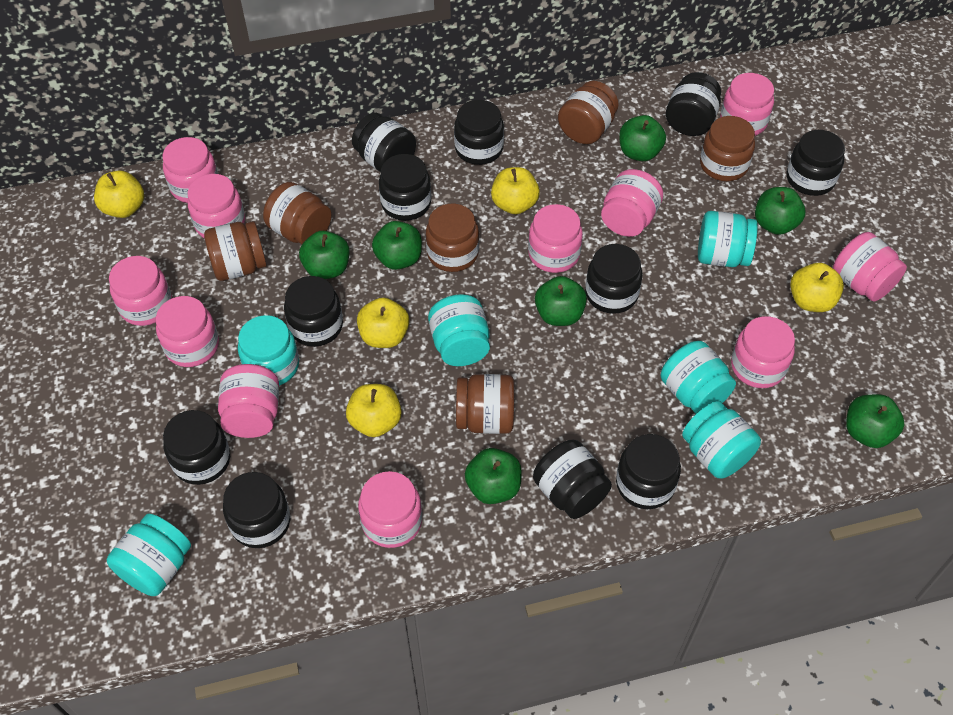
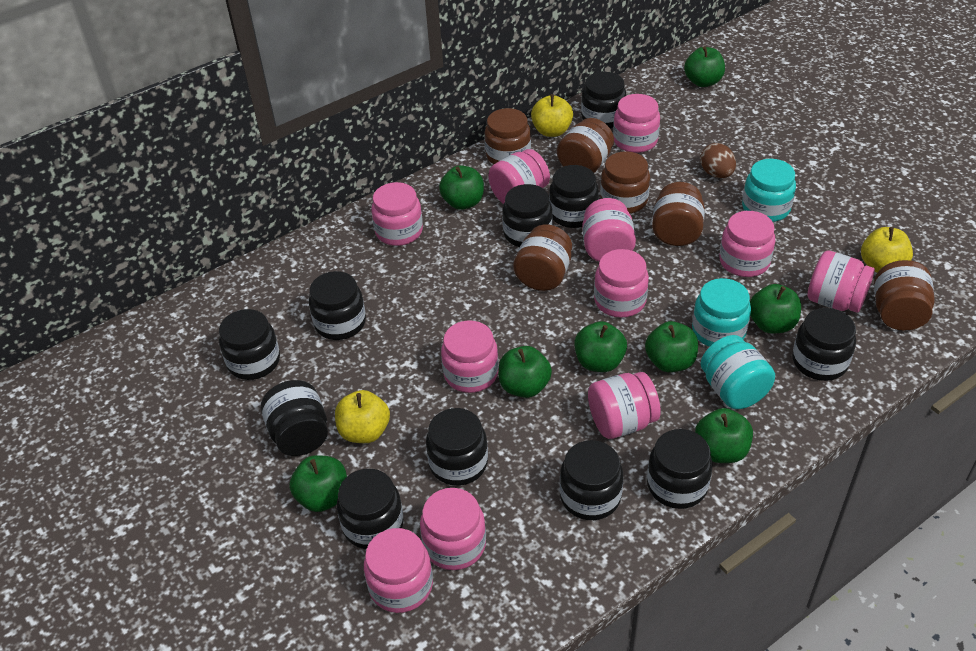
brown egg: 0 -> 1
green apple: 7 -> 8
turquoise jar: 6 -> 3
yellow apple: 5 -> 3

